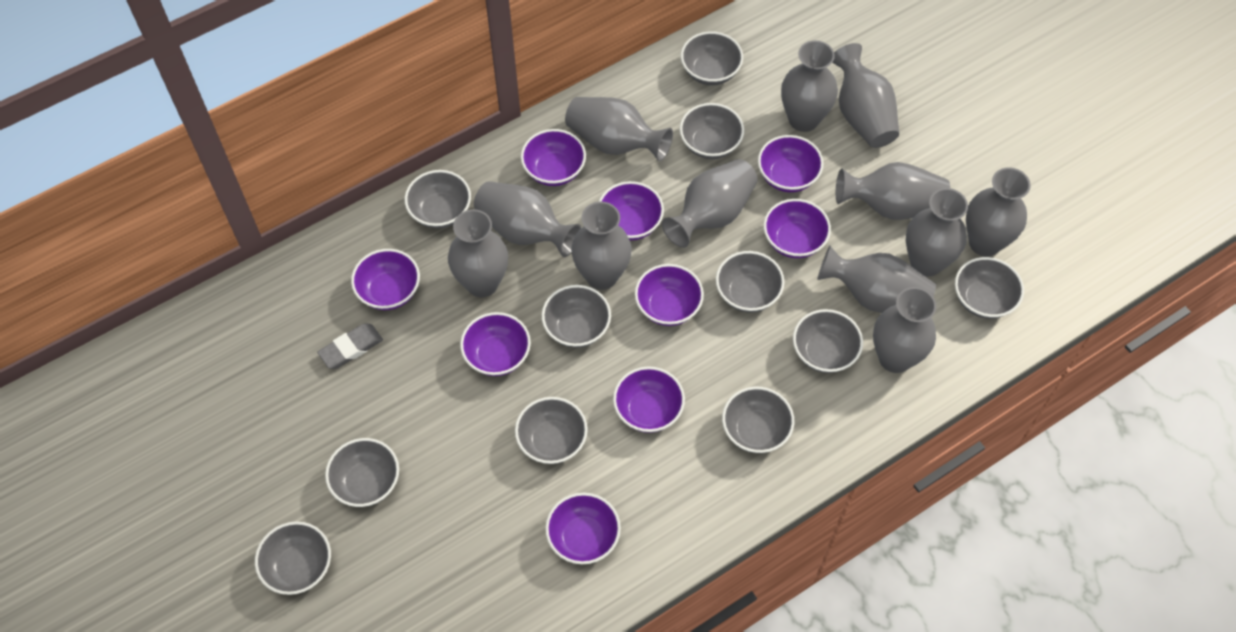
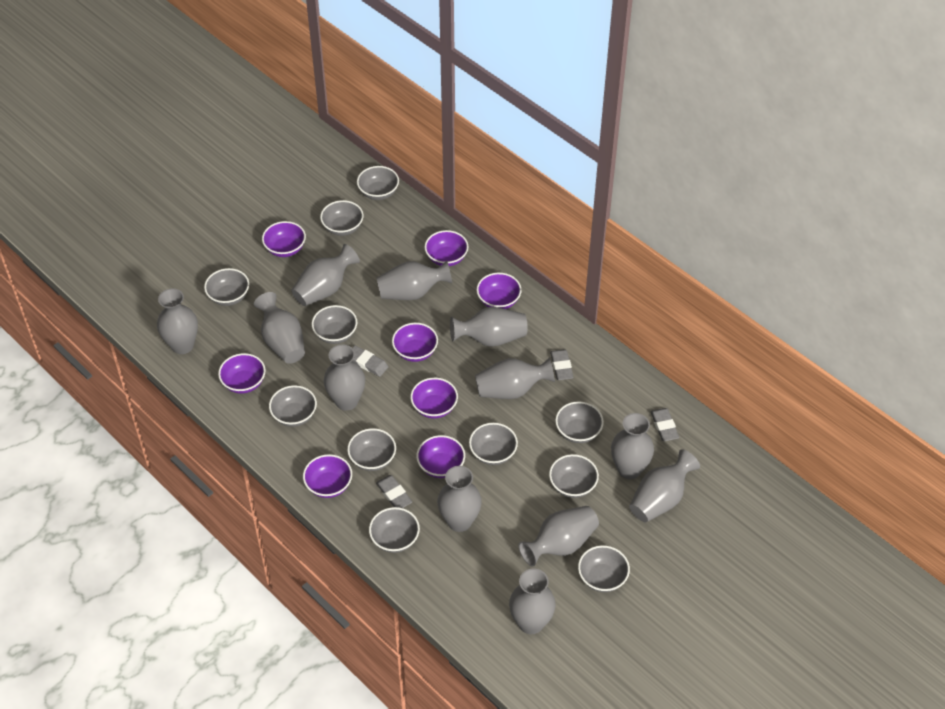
grey eraser: 1 -> 4
purple bowl: 9 -> 8

